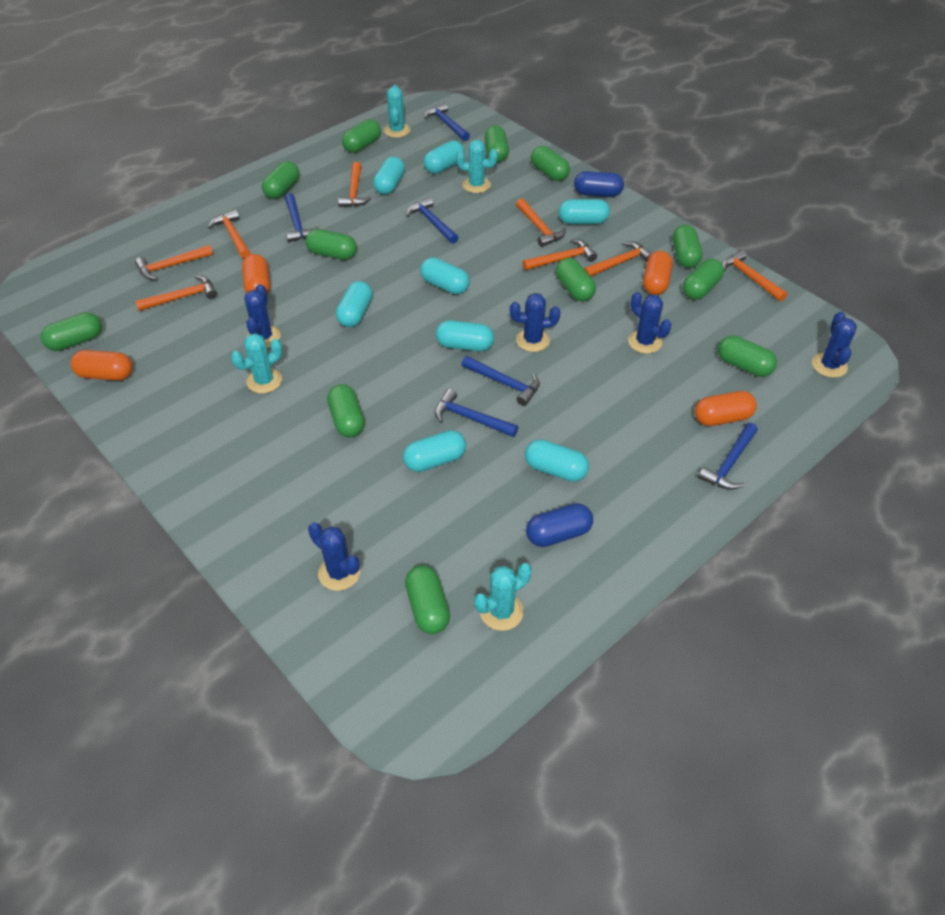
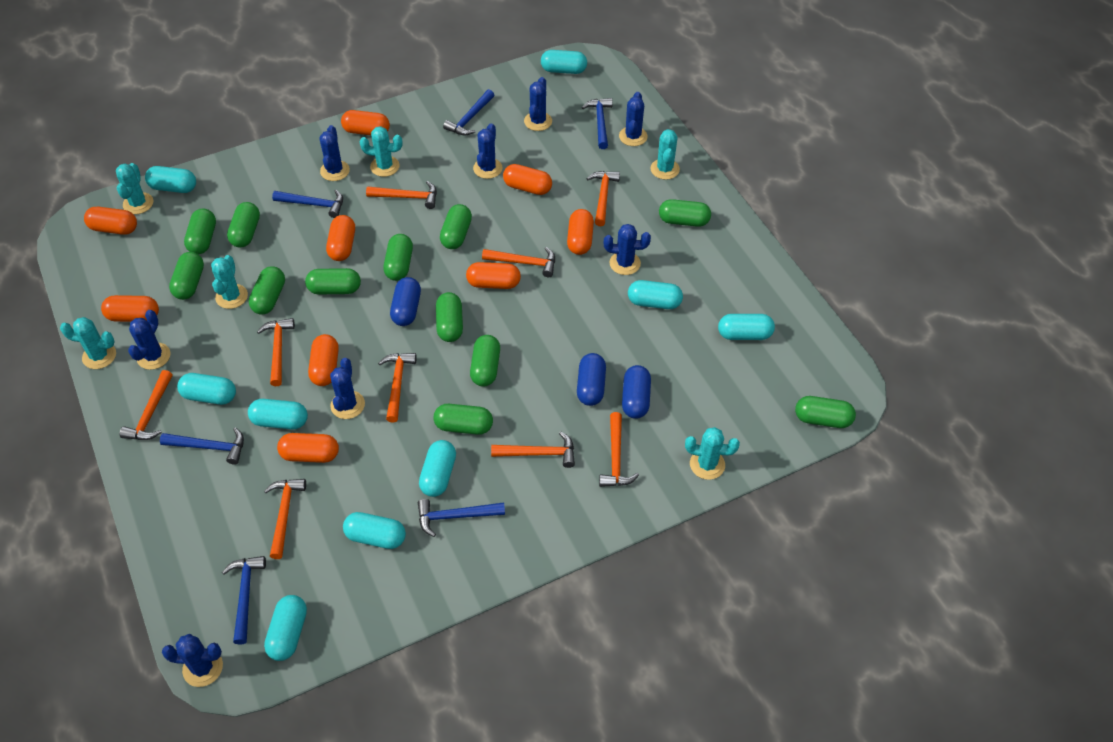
blue cactus: 5 -> 8
blue capsule: 2 -> 3
orange capsule: 4 -> 9
orange hammer: 8 -> 9
turquoise cactus: 4 -> 6
turquoise capsule: 8 -> 9

